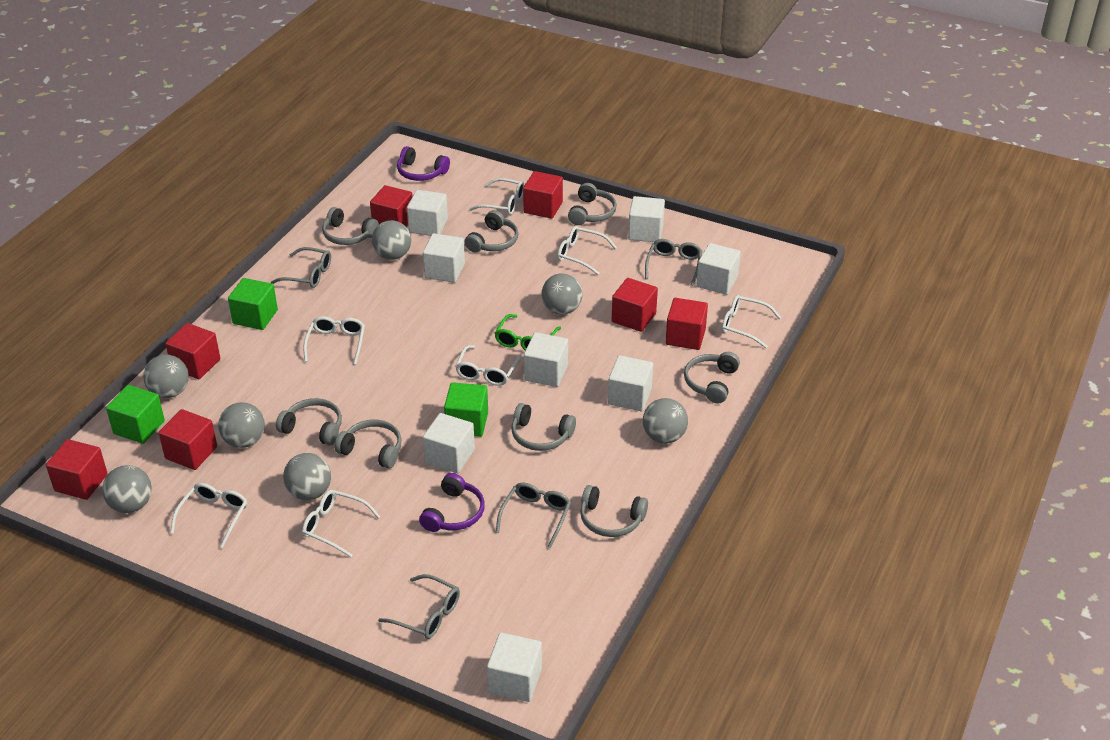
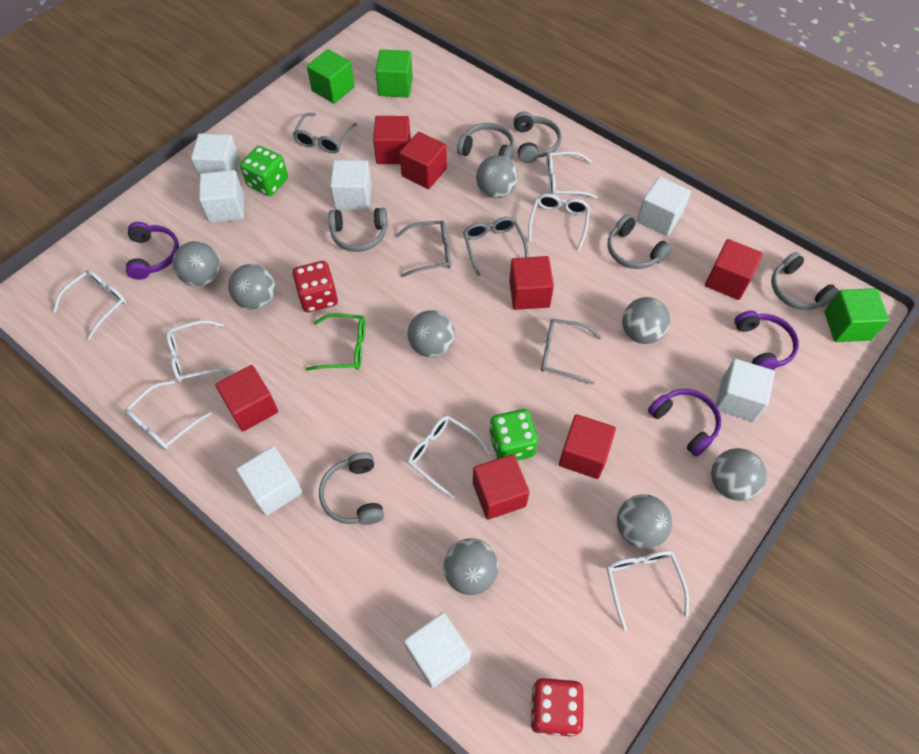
green dice: 0 -> 2
grey ball: 7 -> 8
grey headphones: 8 -> 6
purple headphones: 2 -> 3
red dice: 0 -> 2
white cube: 8 -> 7

